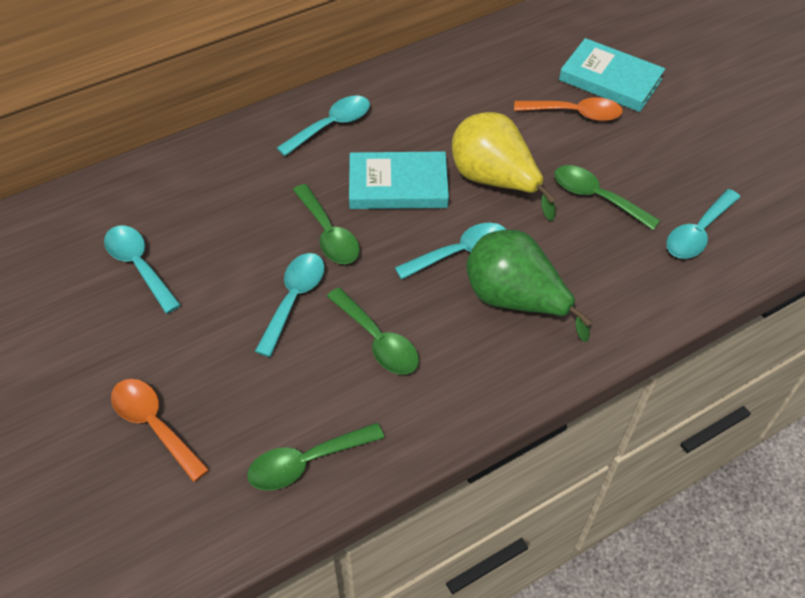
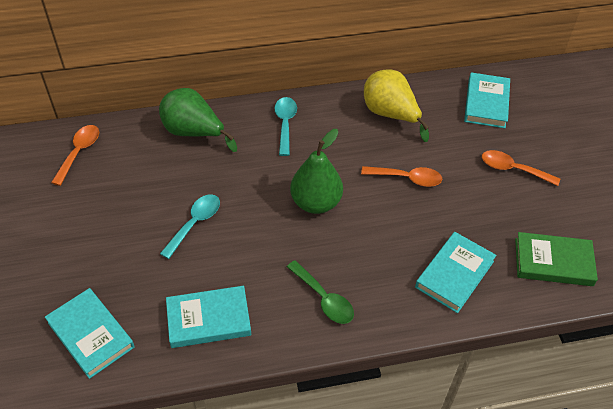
green book: 0 -> 1
green pear: 1 -> 2
green spoon: 4 -> 1
orange spoon: 2 -> 3
turquoise book: 2 -> 4
turquoise spoon: 5 -> 2

